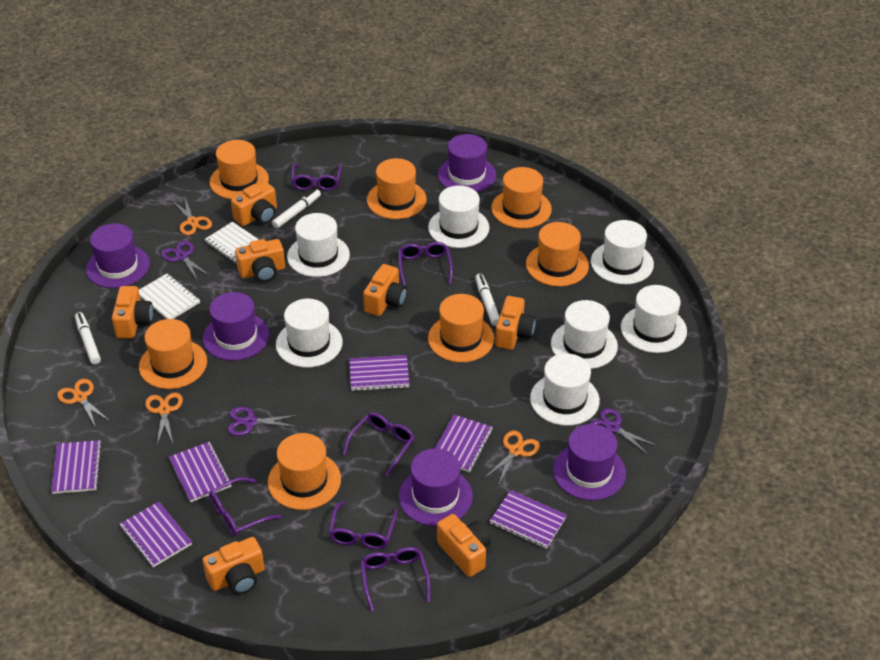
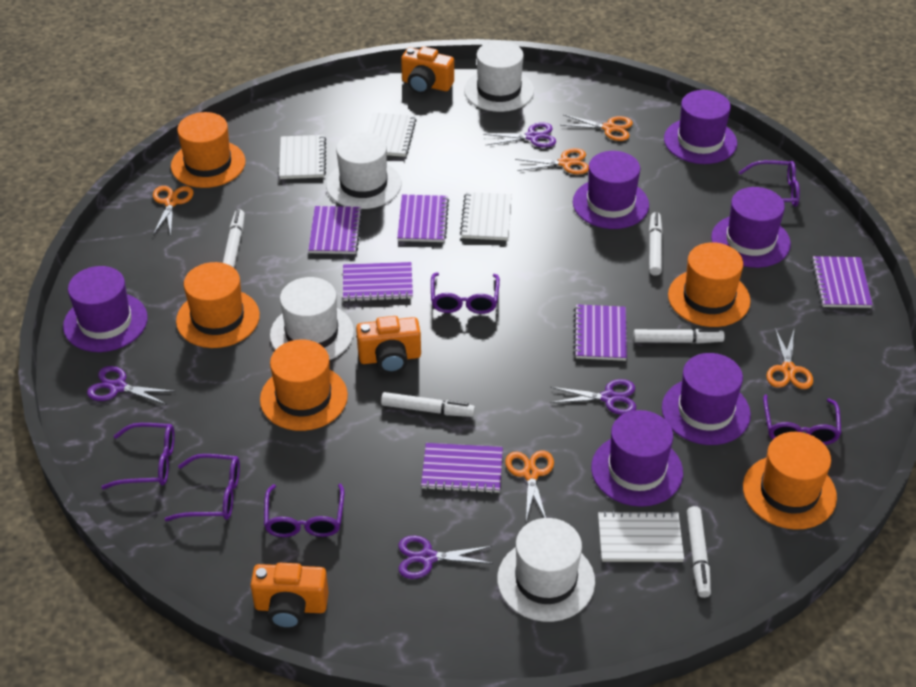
orange camera: 7 -> 3
orange hat: 7 -> 5
orange scissors: 4 -> 5
purple hat: 5 -> 6
purple scissors: 3 -> 4
white hat: 7 -> 4
white marker: 3 -> 5
white notebook: 2 -> 4

